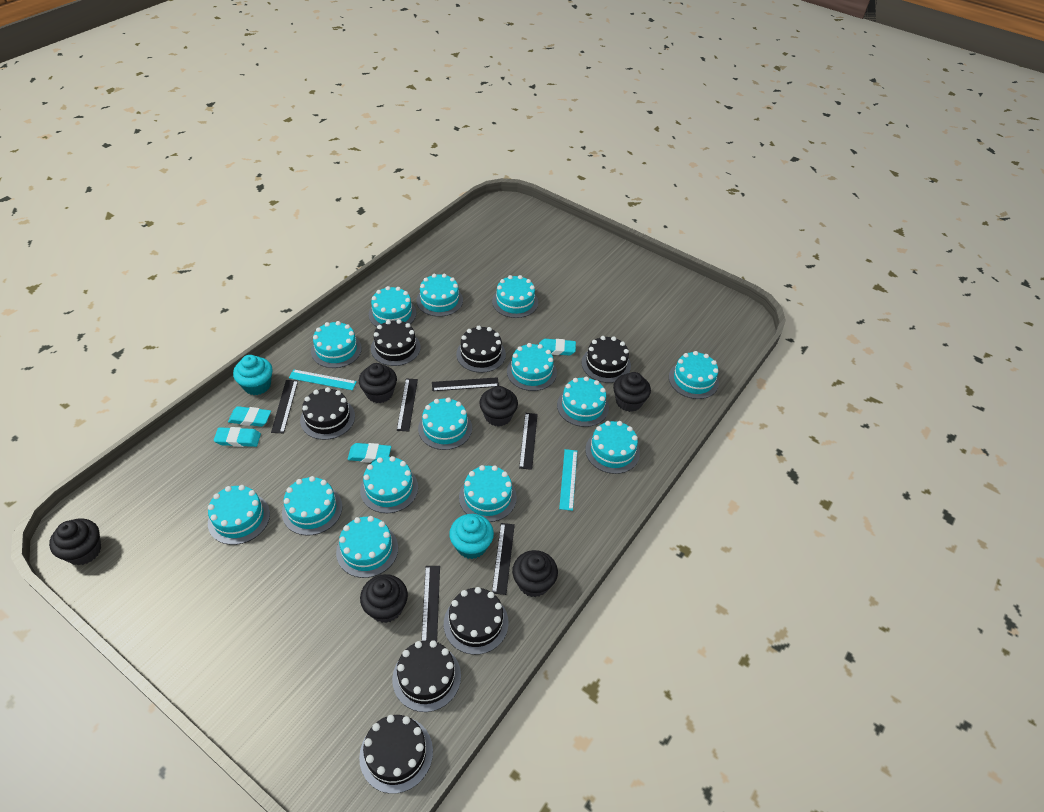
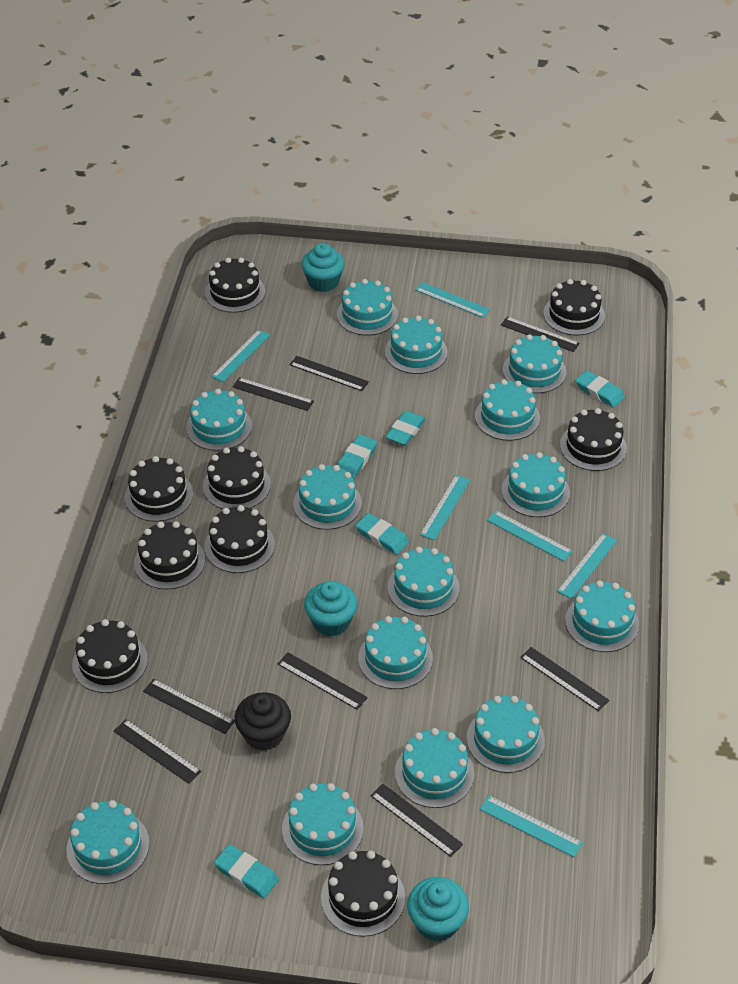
black cake: 7 -> 9
black cupcake: 6 -> 1
black ruler: 6 -> 8
turquoise cupcake: 2 -> 3
turquoise eraser: 4 -> 5
turquoise ruler: 2 -> 6

